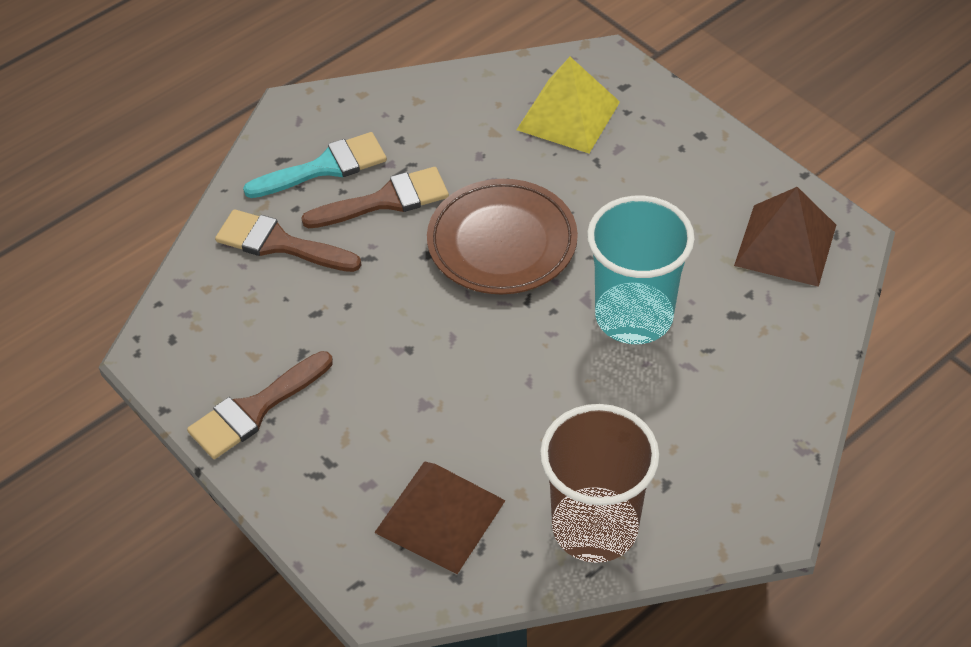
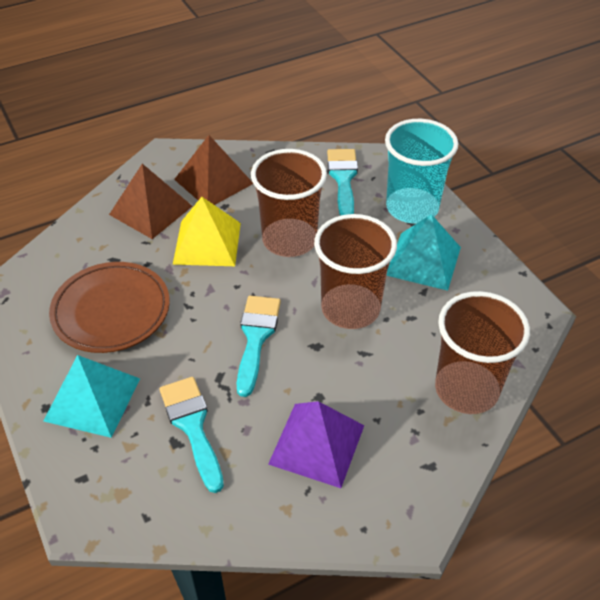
brown brush: 3 -> 0
brown cup: 1 -> 3
purple pyramid: 0 -> 1
turquoise brush: 1 -> 3
turquoise pyramid: 0 -> 2

